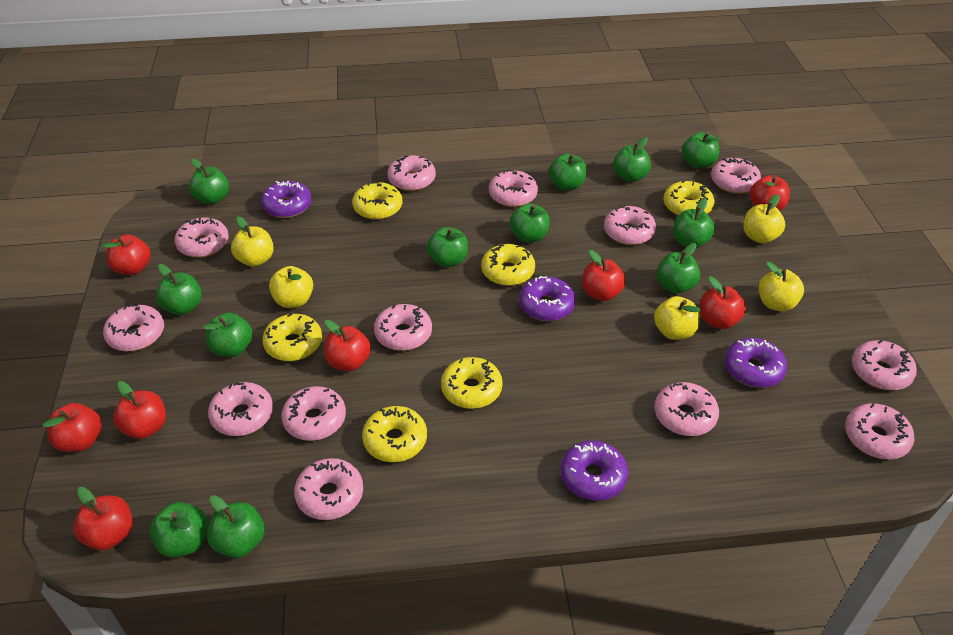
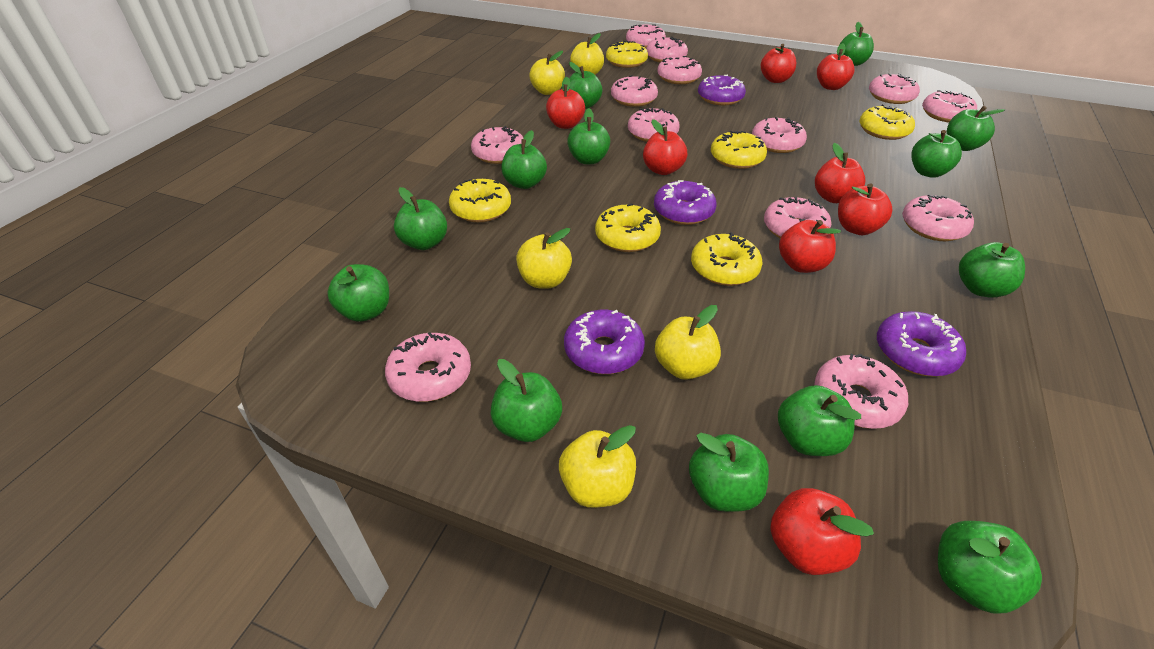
green apple: 12 -> 13

